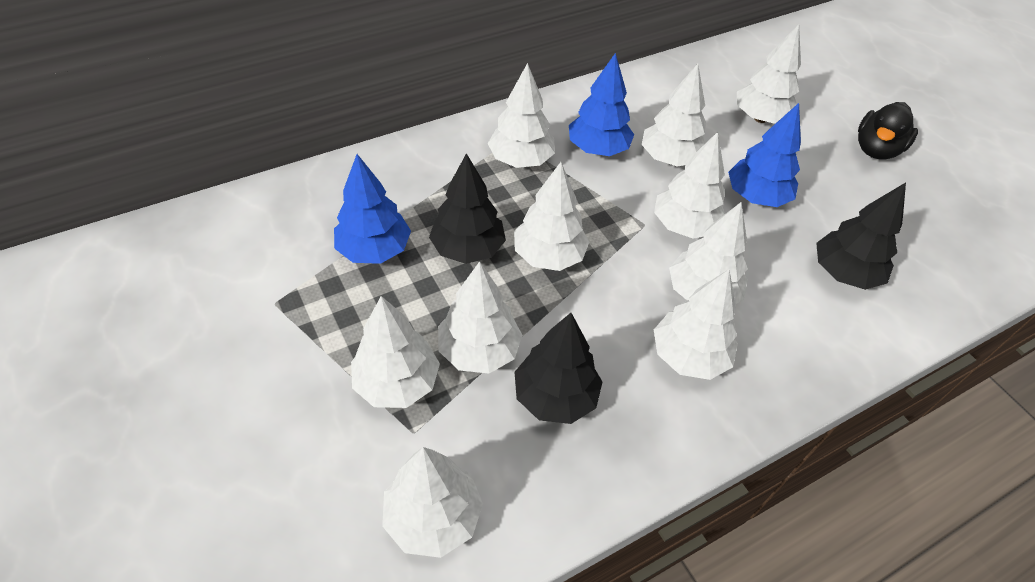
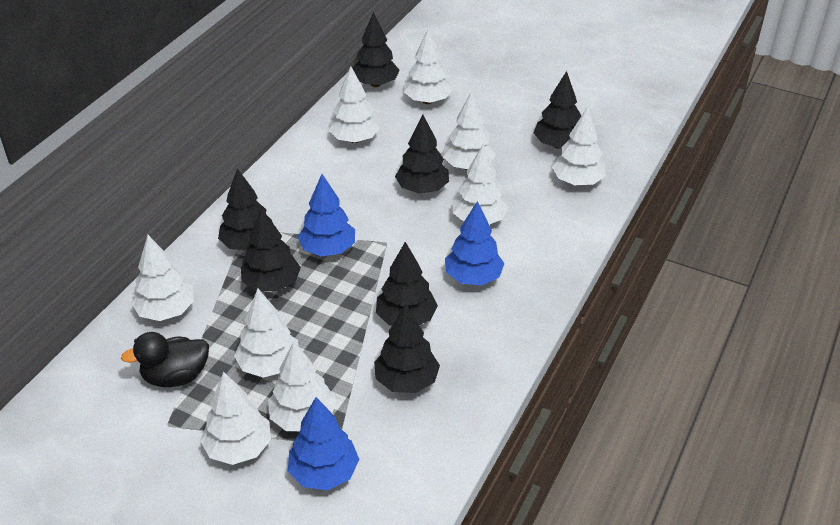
black tree: 3 -> 7
white tree: 10 -> 9

